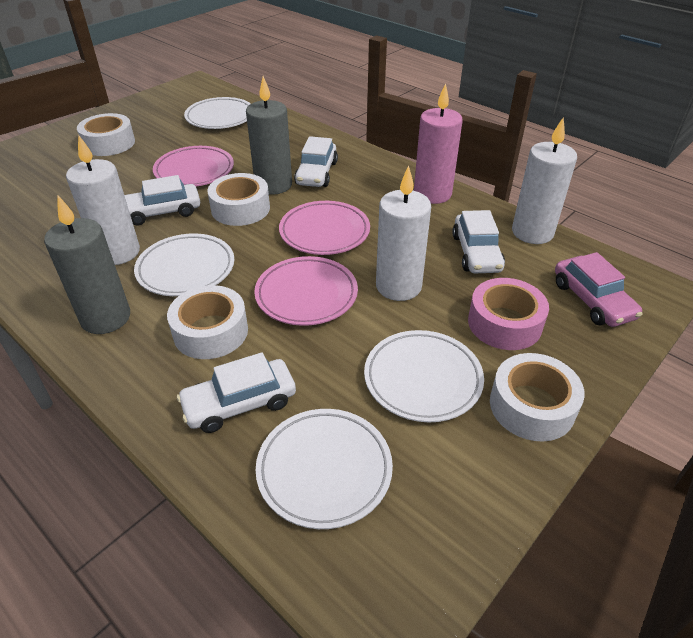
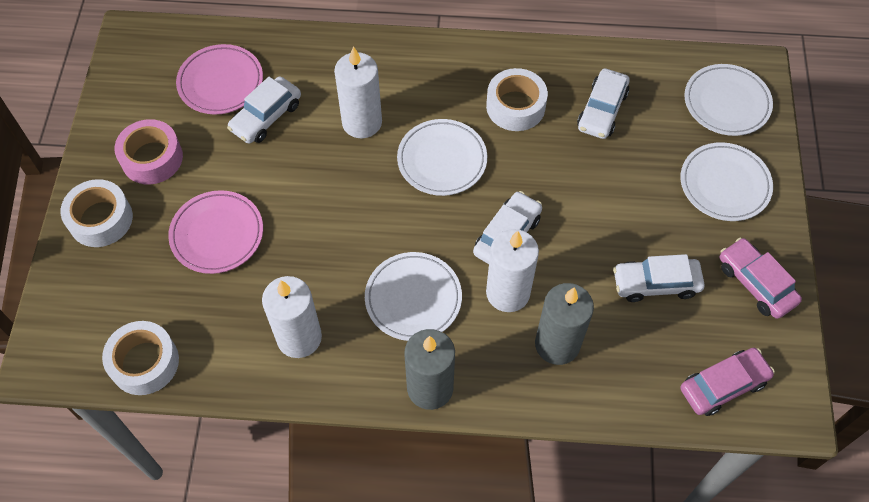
pink candle: 1 -> 0
pink car: 1 -> 2
pink plate: 3 -> 2
white tape: 4 -> 3

